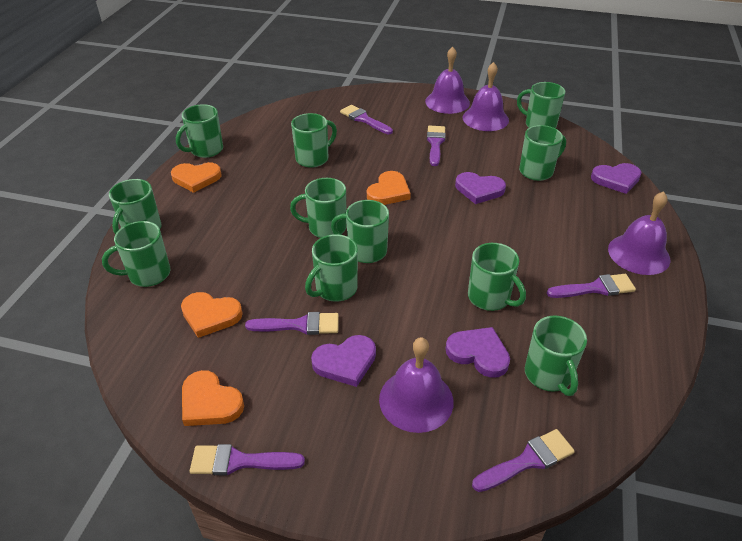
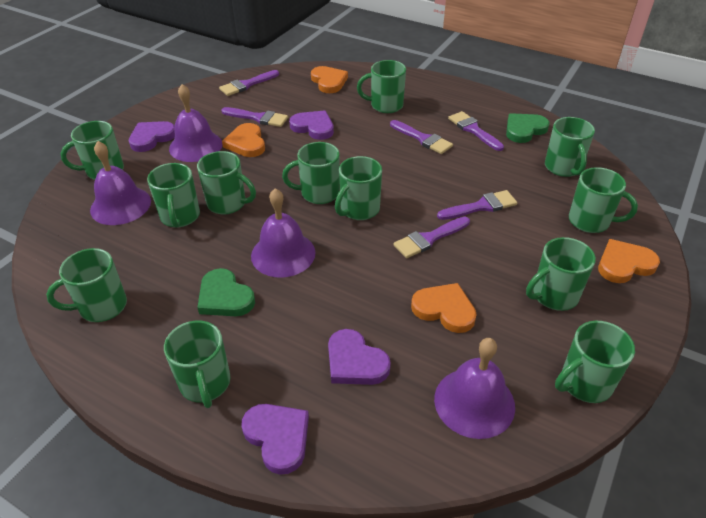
green heart: 0 -> 2
green mug: 11 -> 12

